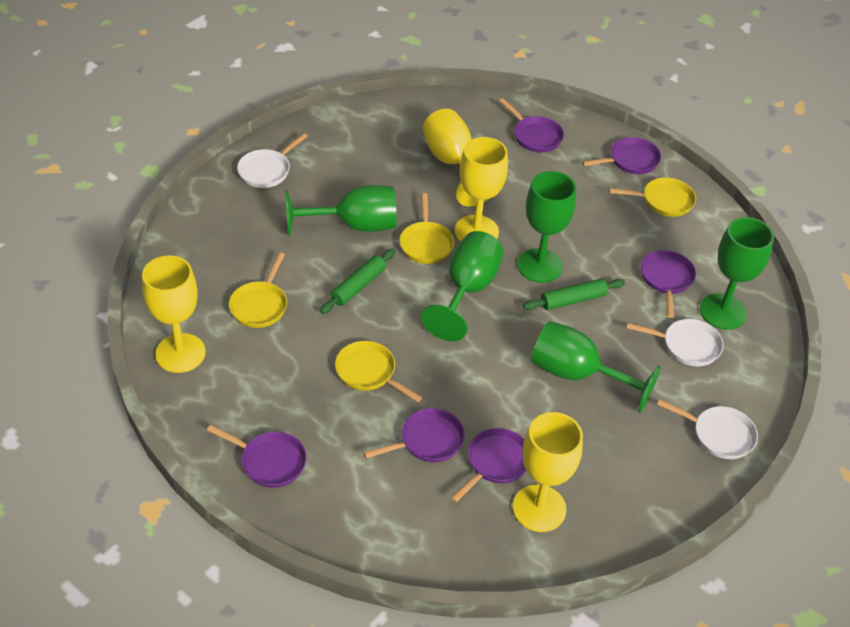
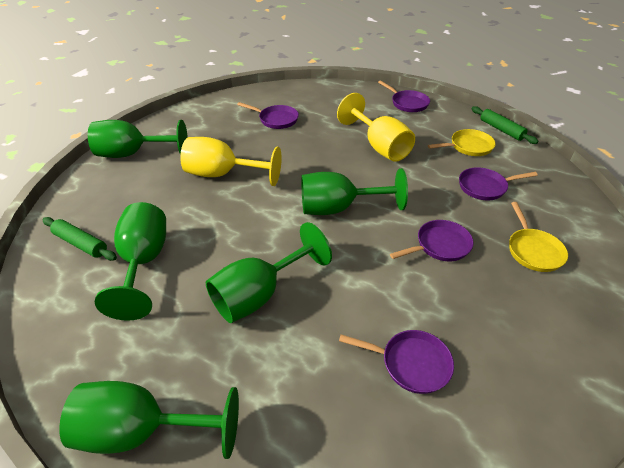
purple pan: 6 -> 5
white pan: 3 -> 0
yellow goblet: 4 -> 2
yellow pan: 4 -> 2

